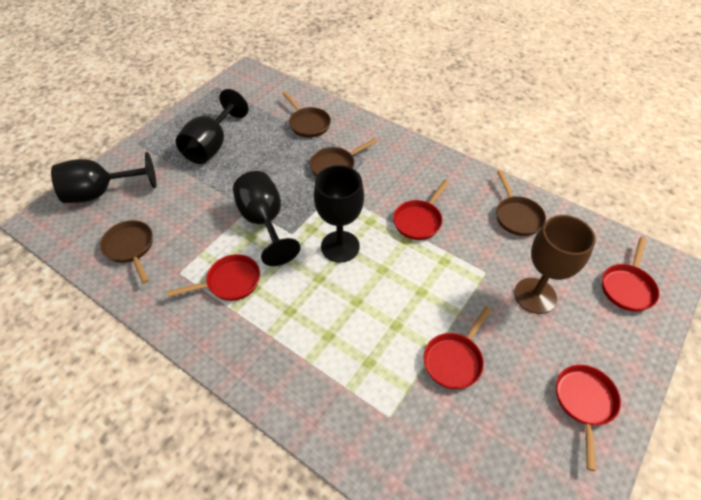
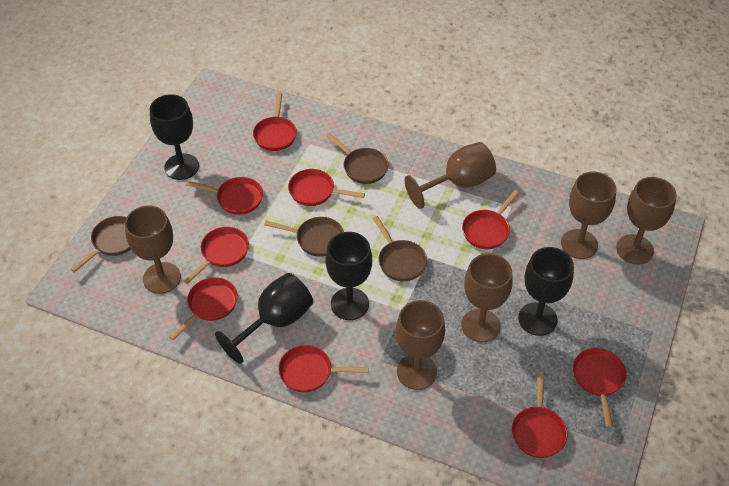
brown goblet: 1 -> 6
red pan: 5 -> 9

